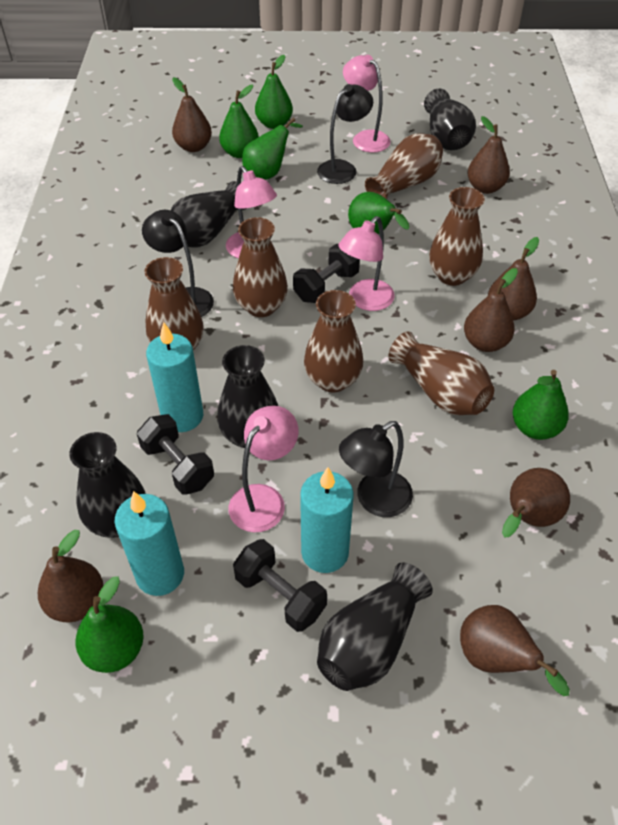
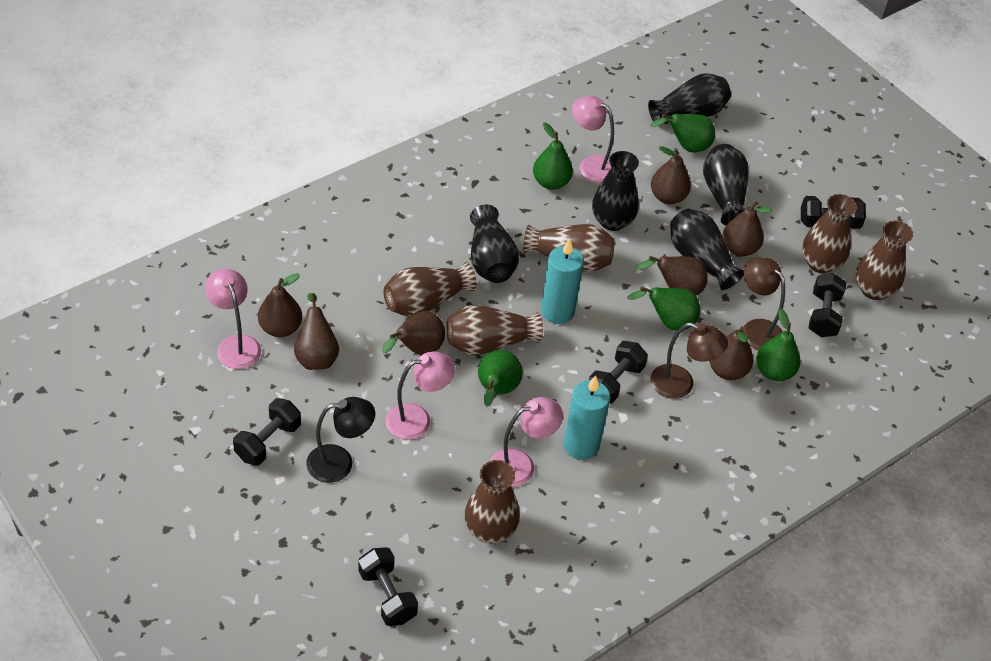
black dumbbell: 3 -> 5
black lamp: 3 -> 1
brown lamp: 0 -> 2
green pear: 6 -> 5
turquoise candle: 3 -> 2

